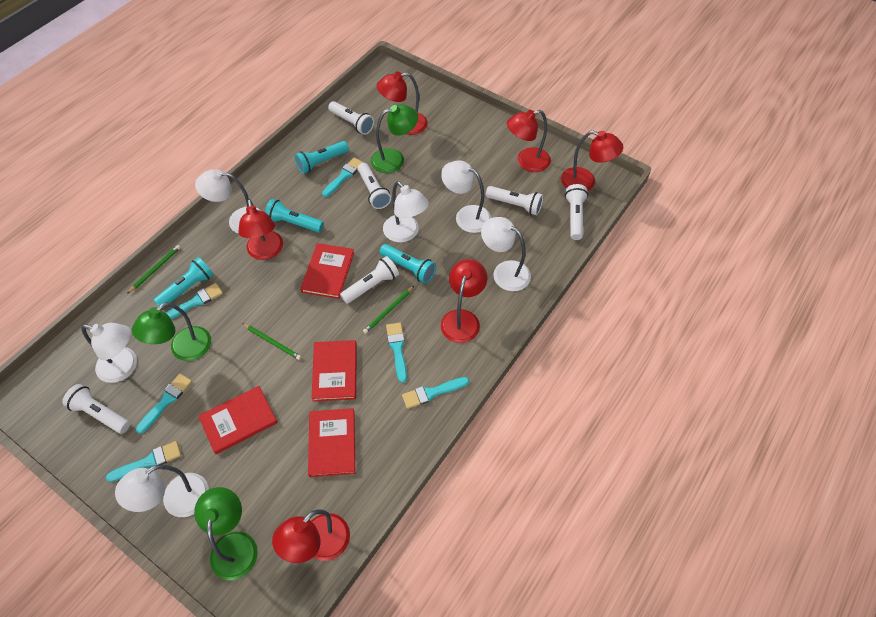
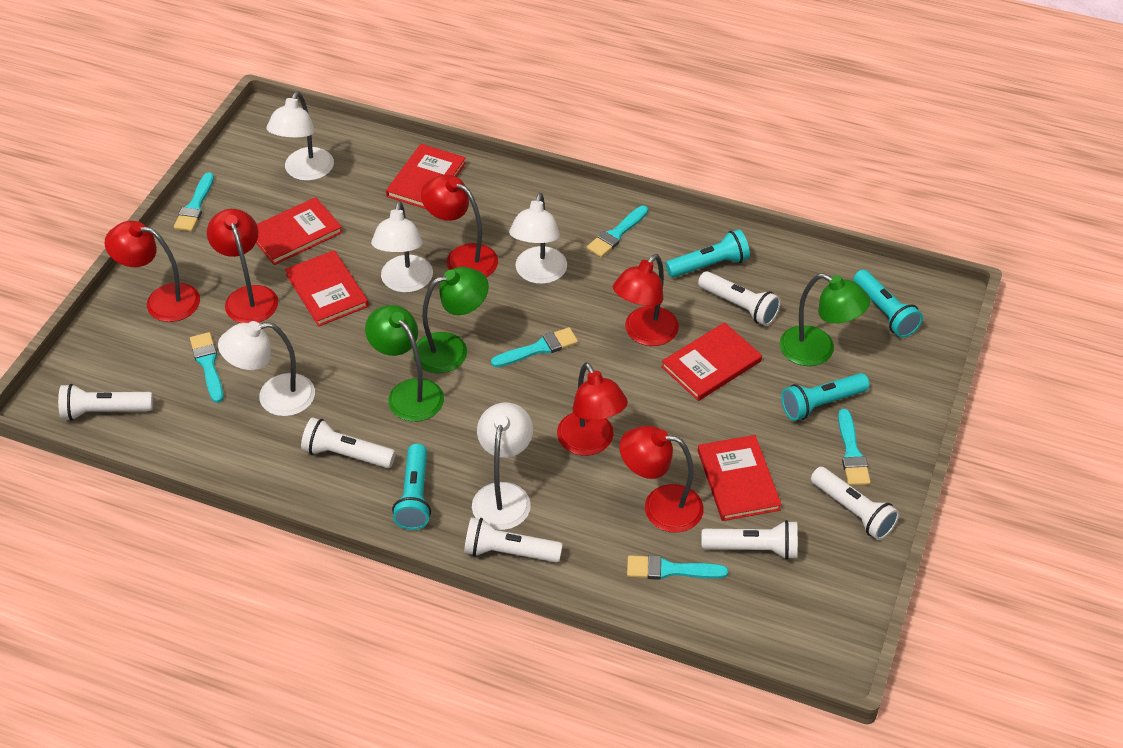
green pencil: 3 -> 0
red book: 4 -> 5
white lamp: 6 -> 5

